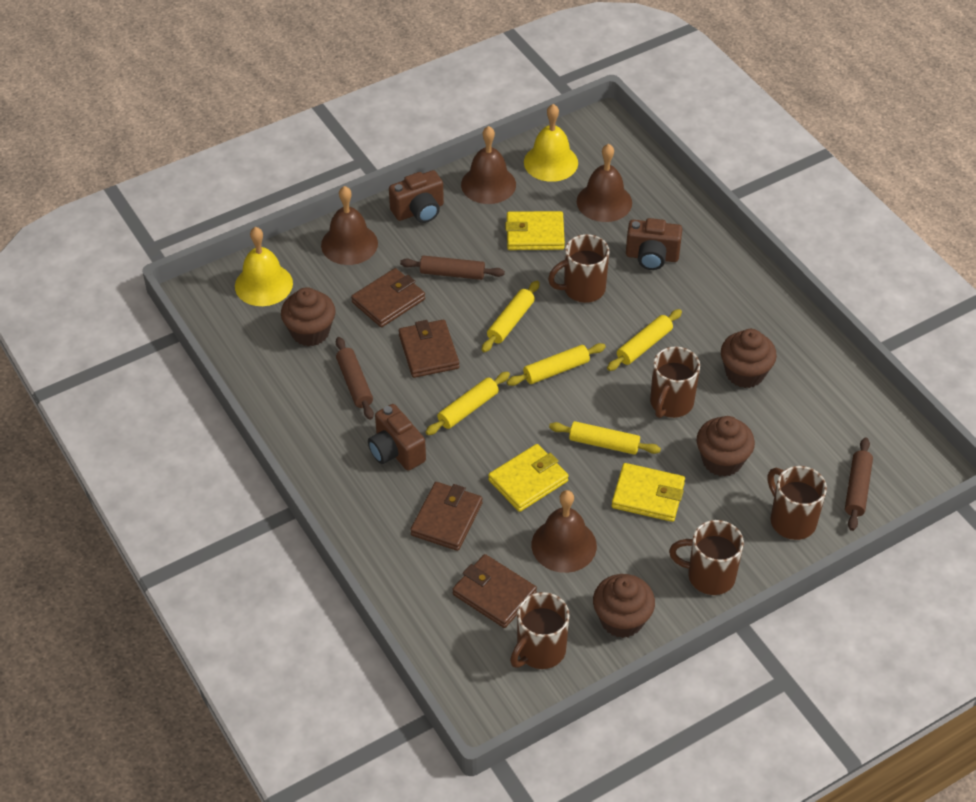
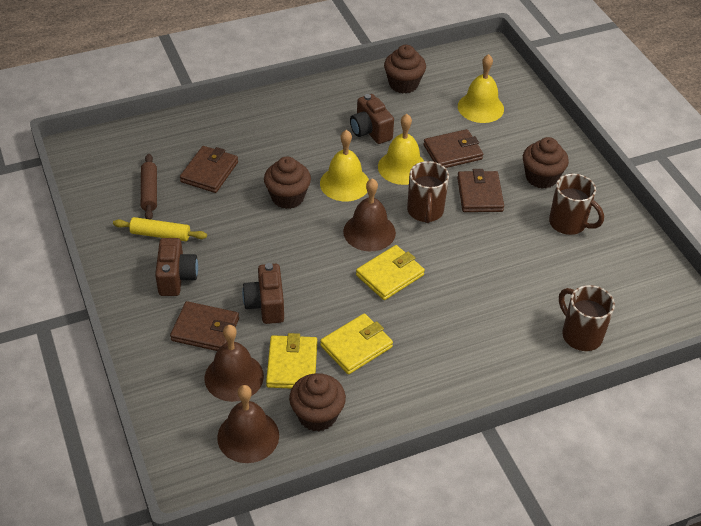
brown bell: 4 -> 3
brown mug: 5 -> 3
brown rolling pin: 3 -> 1
yellow bell: 2 -> 3
yellow rolling pin: 5 -> 1

